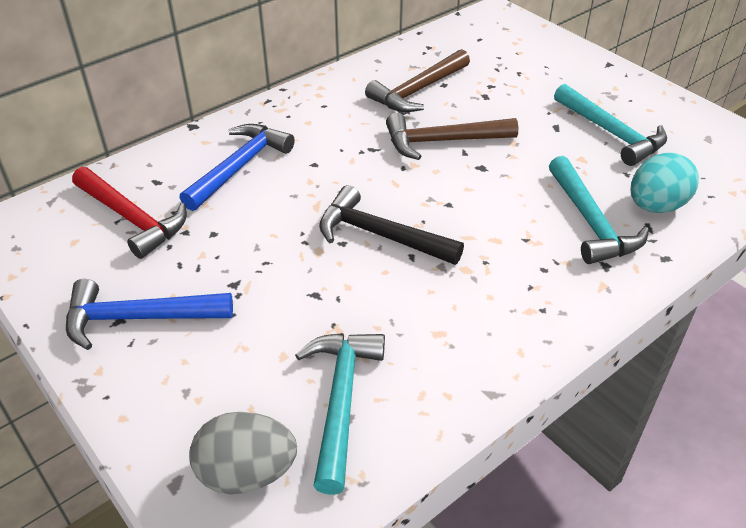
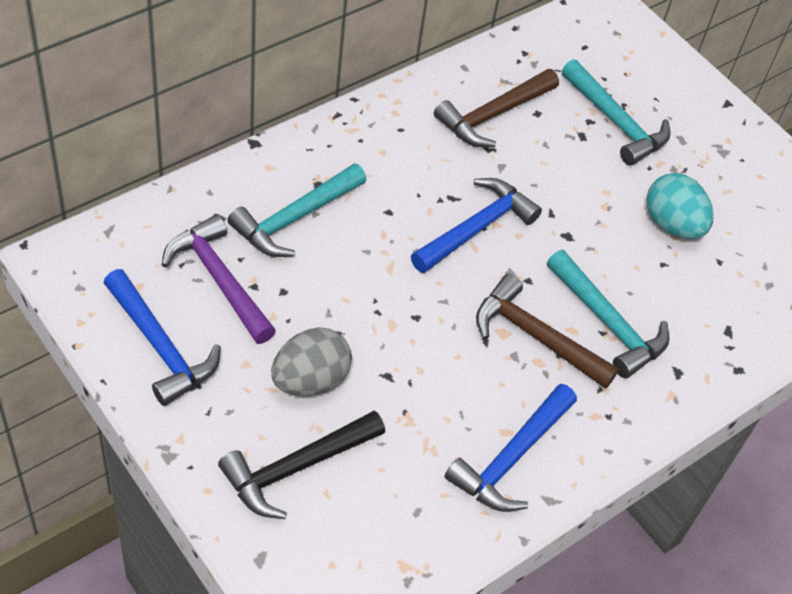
blue hammer: 2 -> 3
purple hammer: 0 -> 1
red hammer: 1 -> 0

